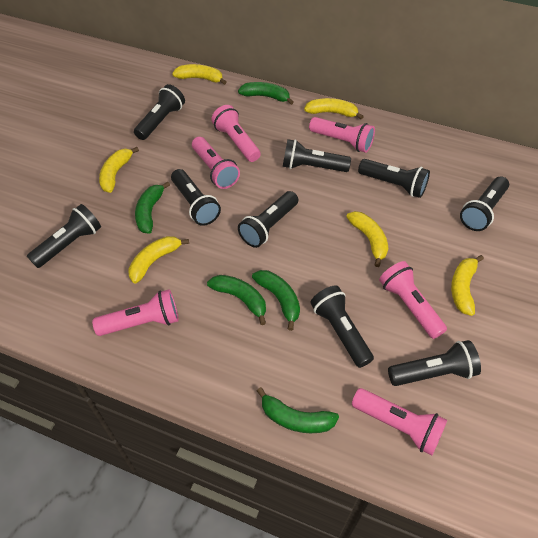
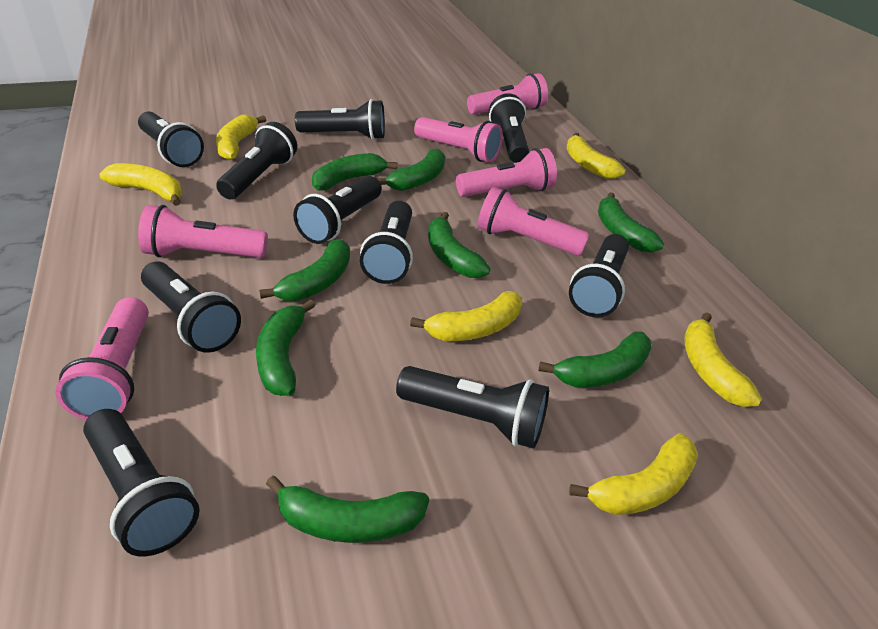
black flashlight: 9 -> 10
green banana: 5 -> 8

